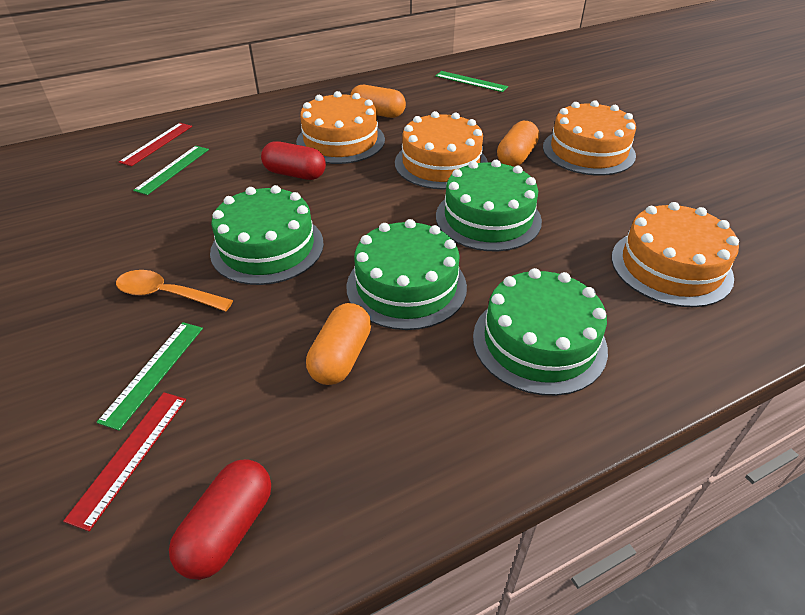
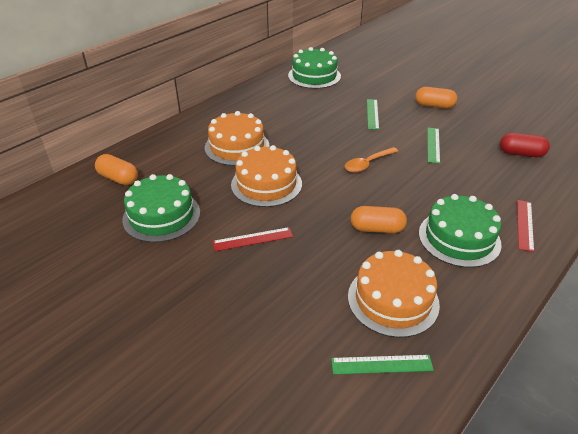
green cake: 4 -> 3
orange cake: 4 -> 3
red capsule: 2 -> 1

